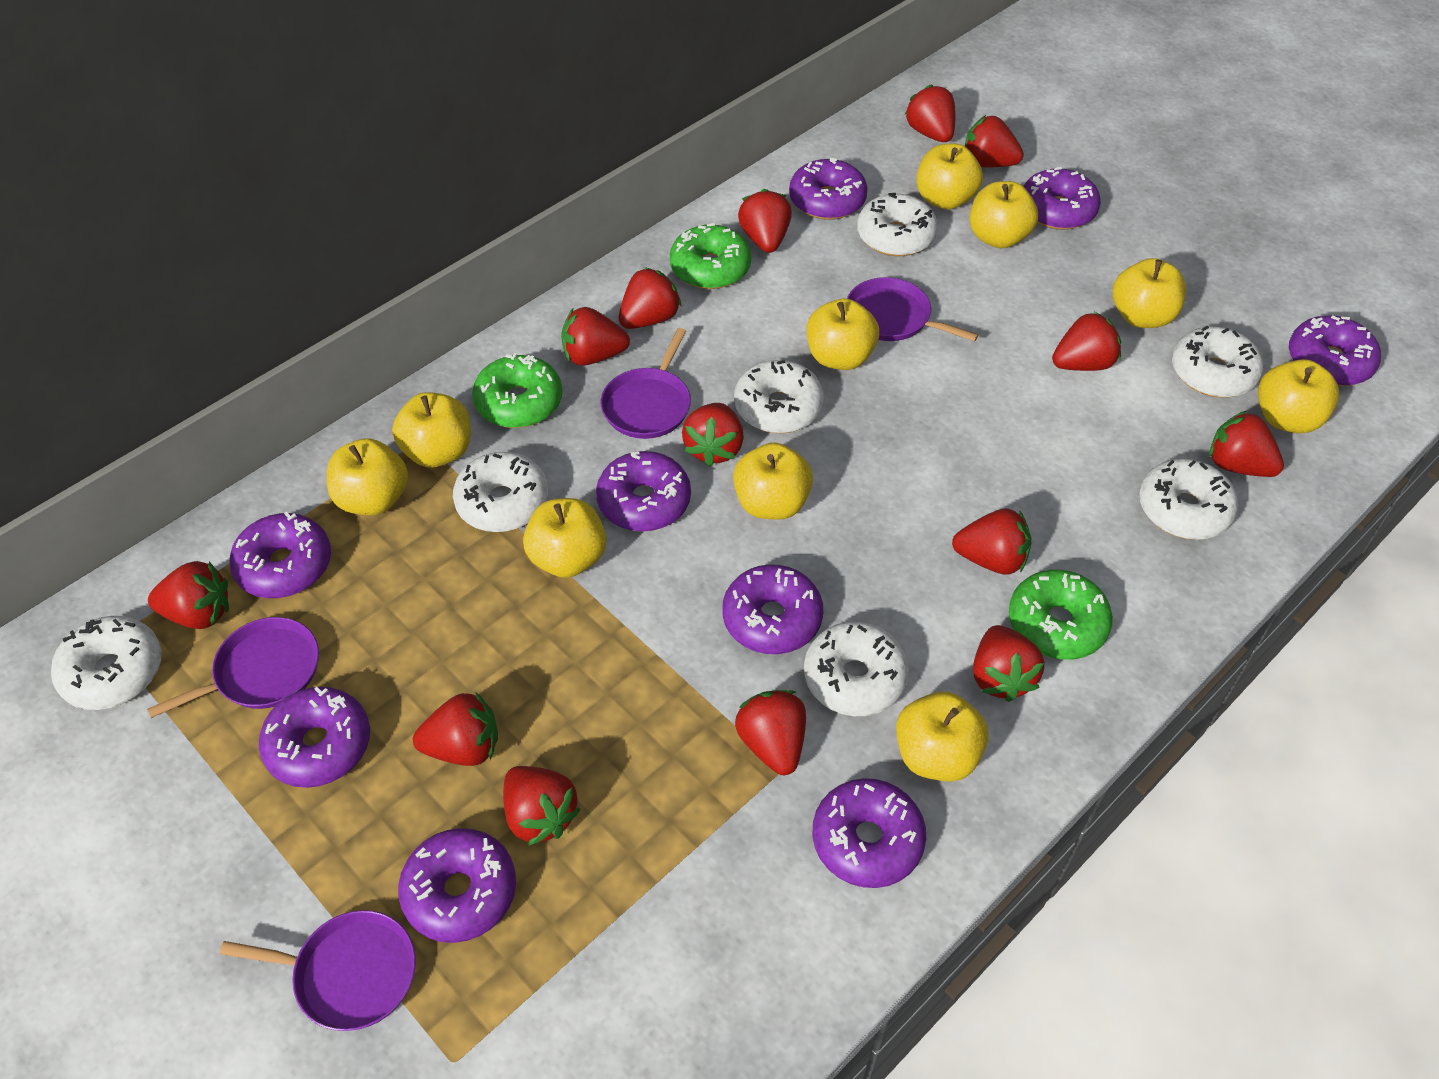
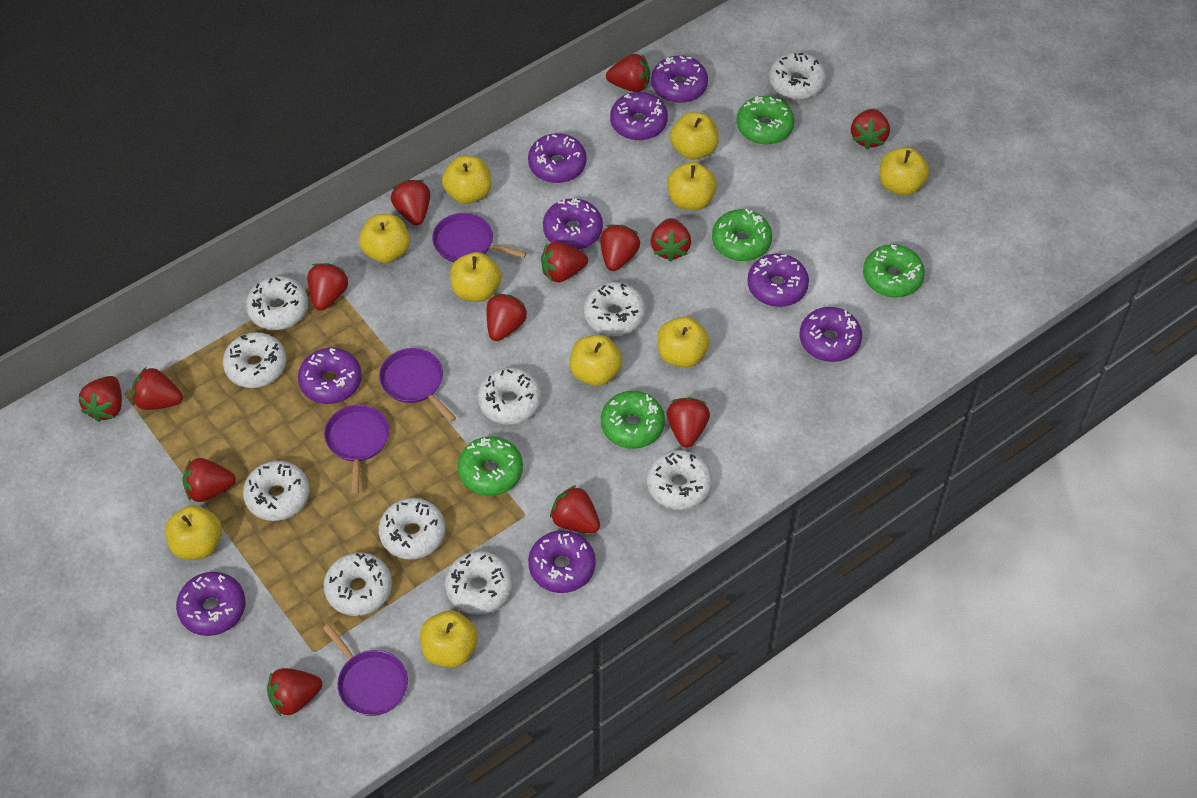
green donut: 3 -> 5
white donut: 7 -> 10

